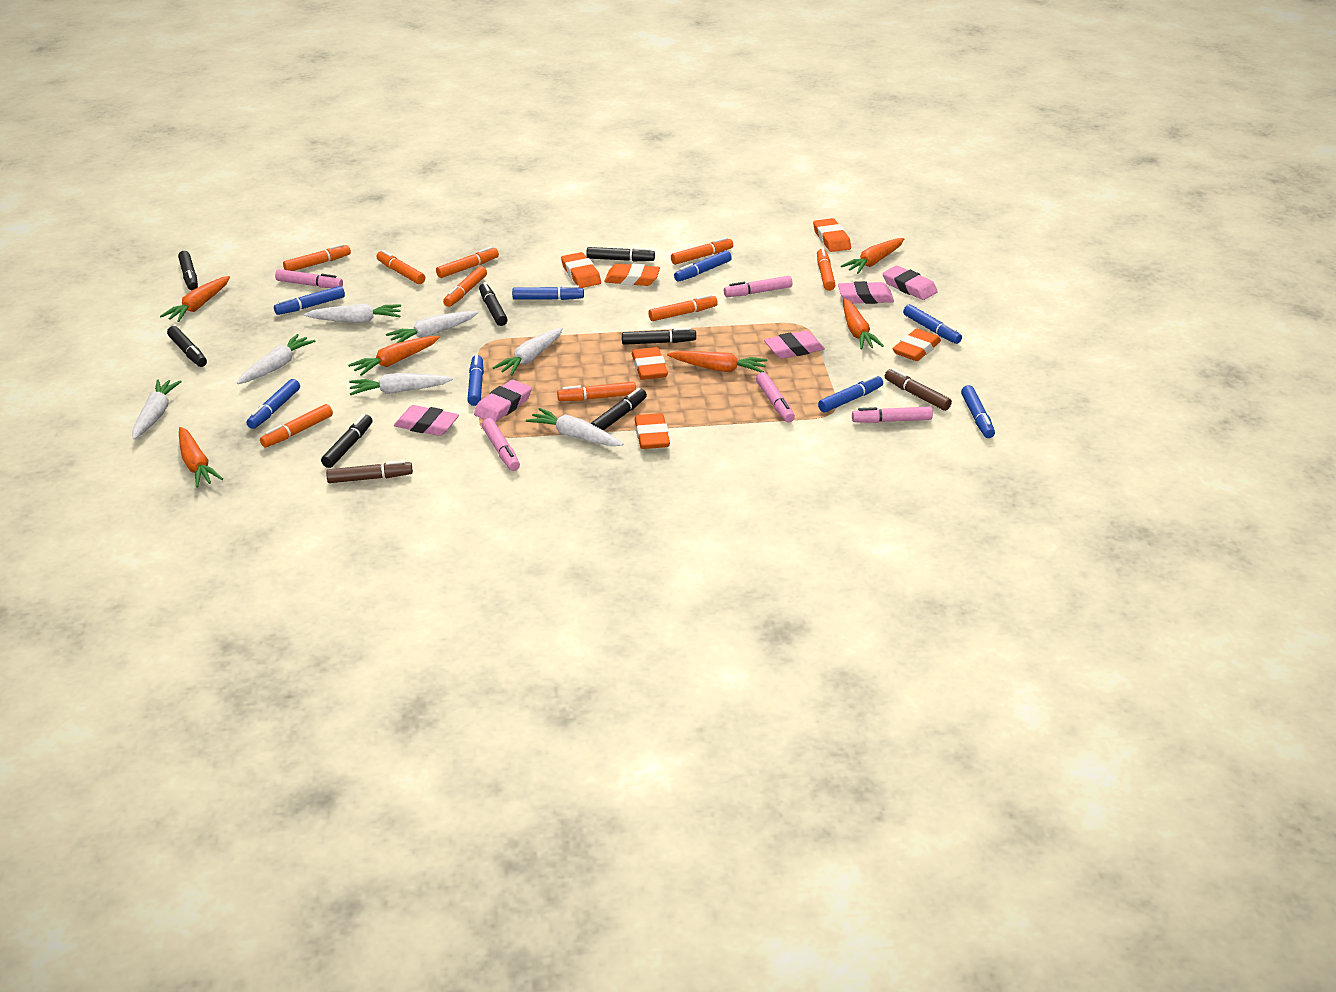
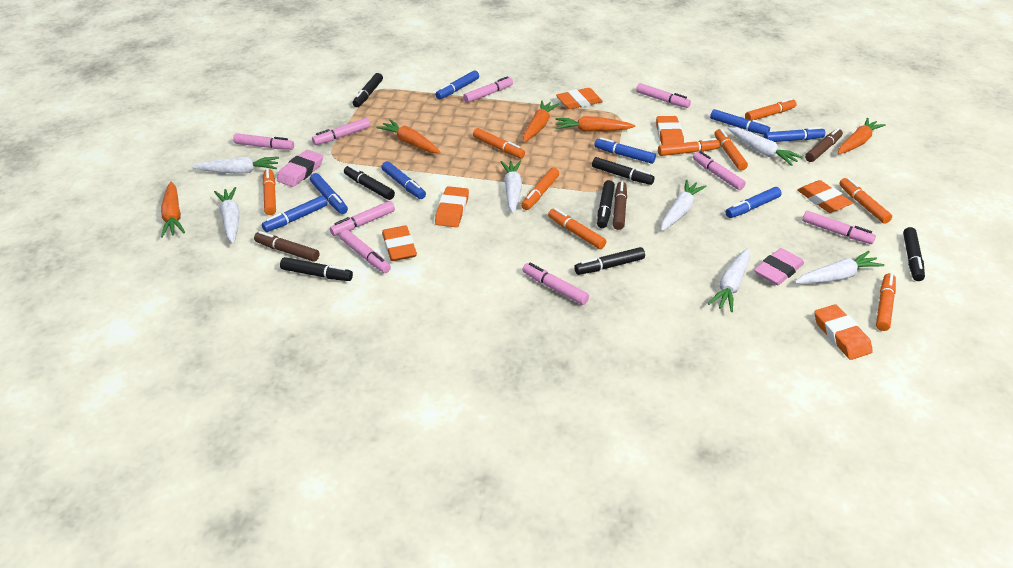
brown marker: 2 -> 3
orange carrot: 6 -> 5
pink eraser: 5 -> 2
pink marker: 5 -> 9

